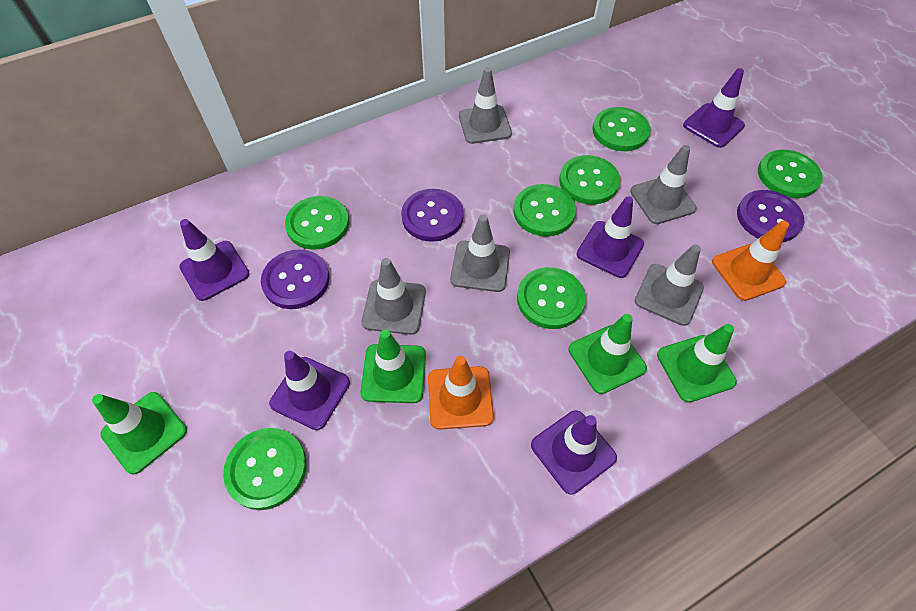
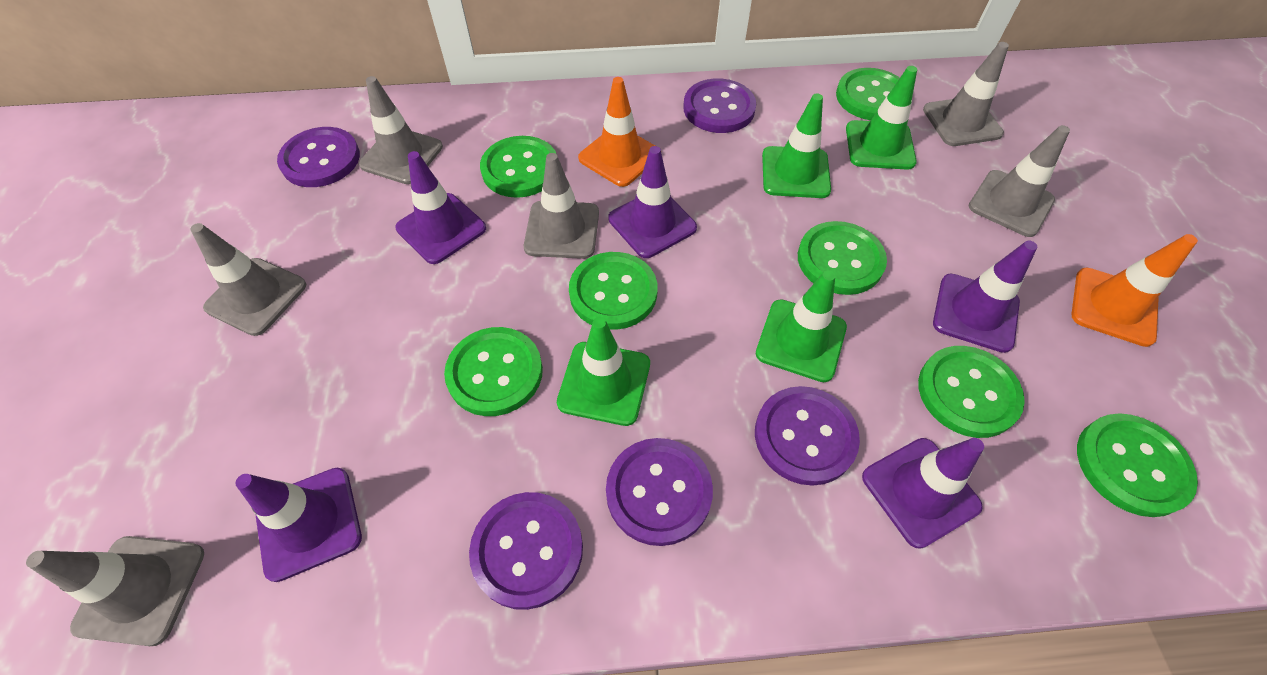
grey traffic cone: 5 -> 6
purple button: 3 -> 5

